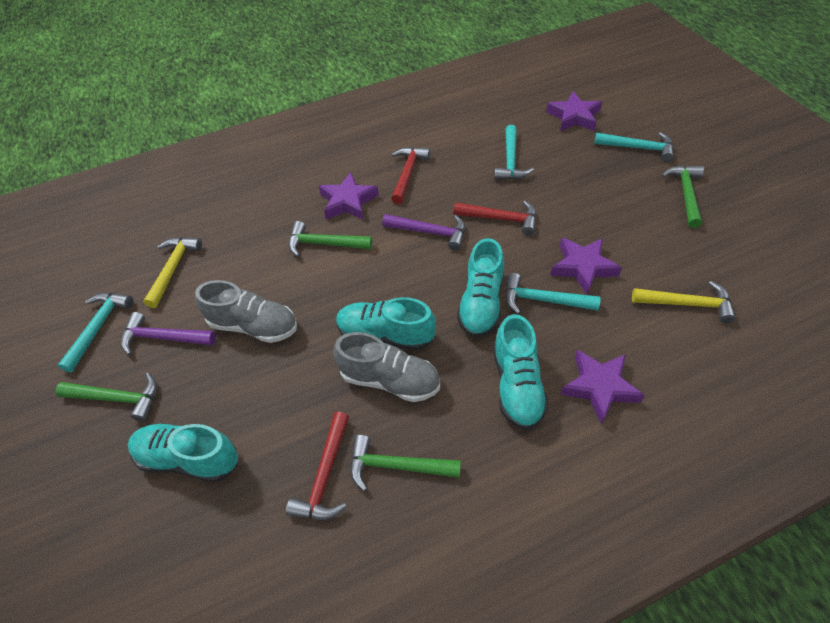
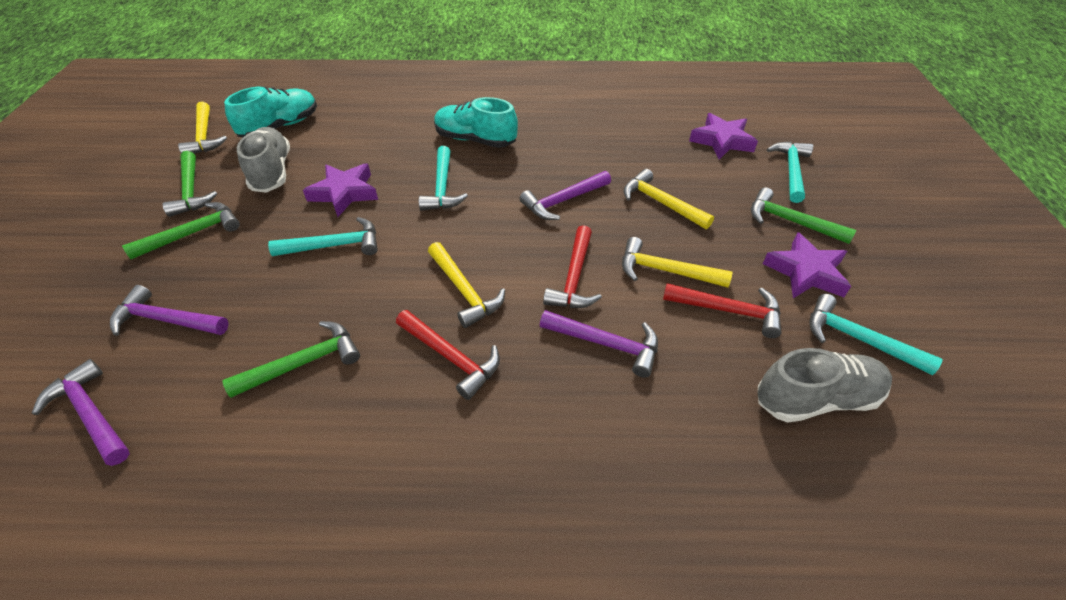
purple hammer: 2 -> 4
purple star: 4 -> 3
turquoise shoe: 4 -> 2
yellow hammer: 2 -> 4

